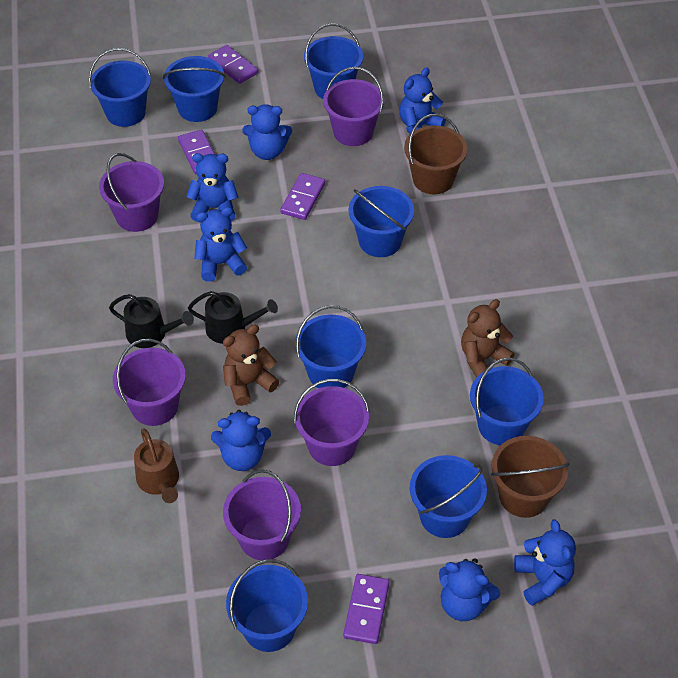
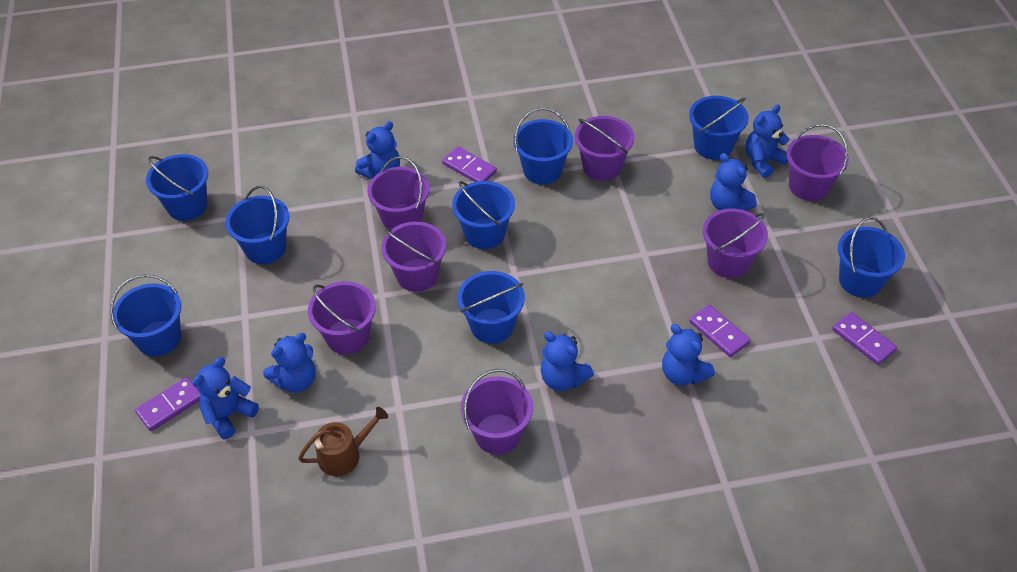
black watering can: 2 -> 0
brown bucket: 2 -> 0
brown teddy bear: 2 -> 0
purple bucket: 5 -> 7

